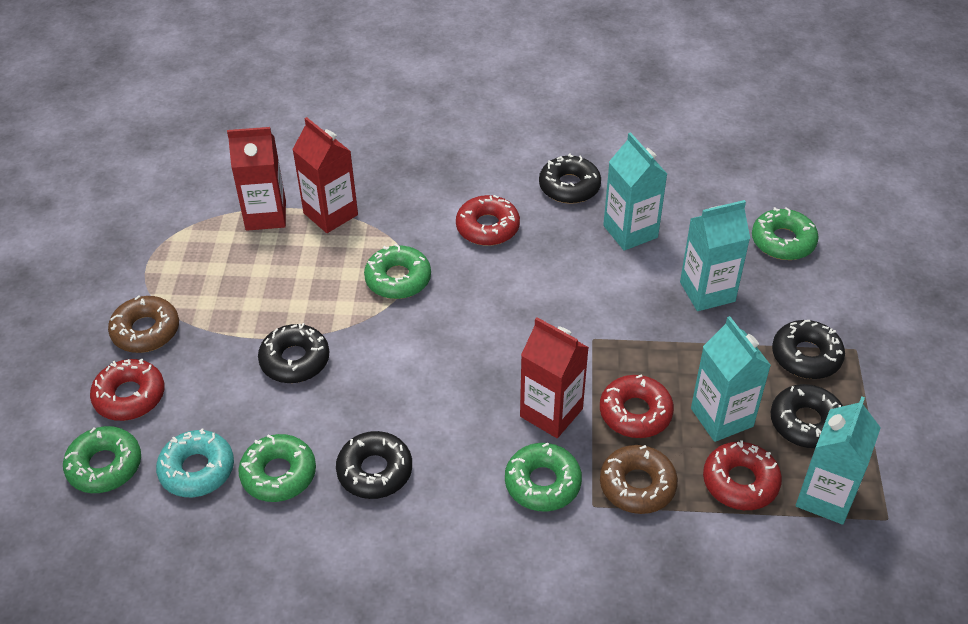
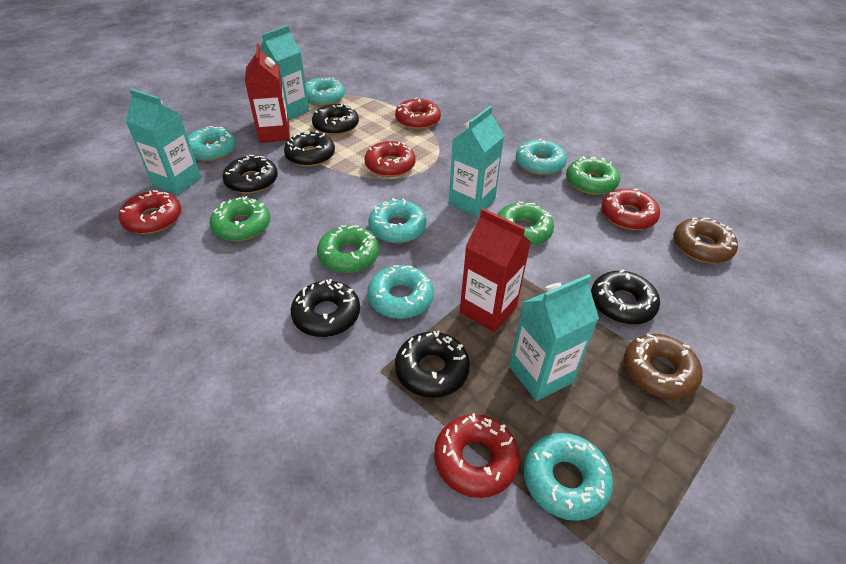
black donut: 5 -> 6
green donut: 5 -> 4
red carton: 3 -> 2
red donut: 4 -> 5
turquoise donut: 1 -> 6

